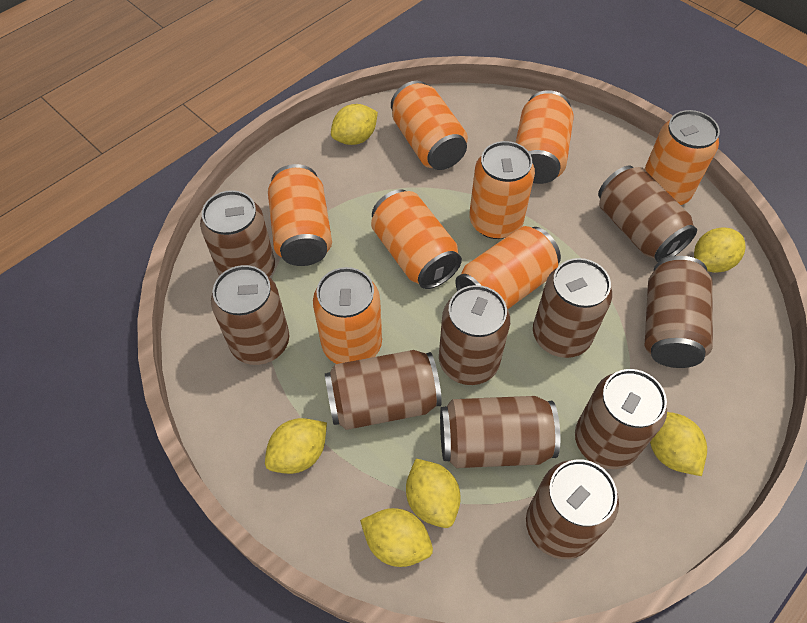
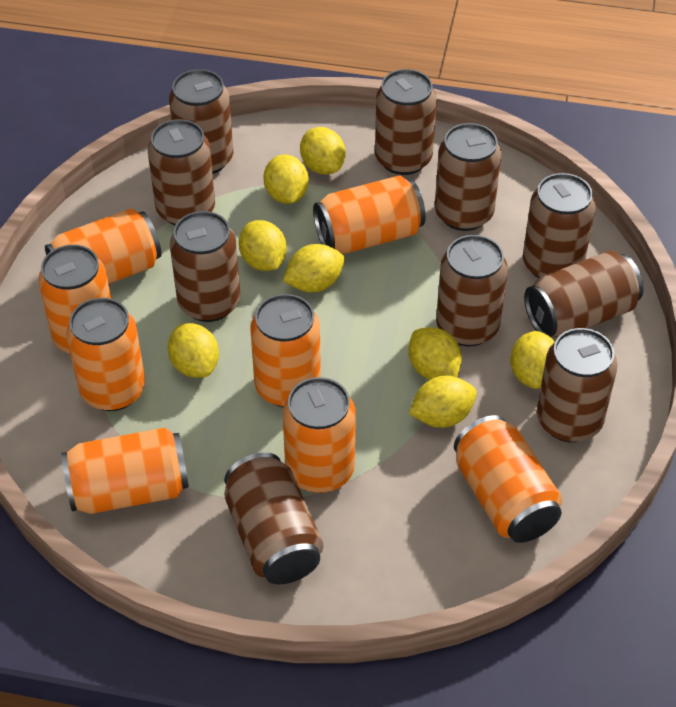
yellow lemon: 6 -> 8

